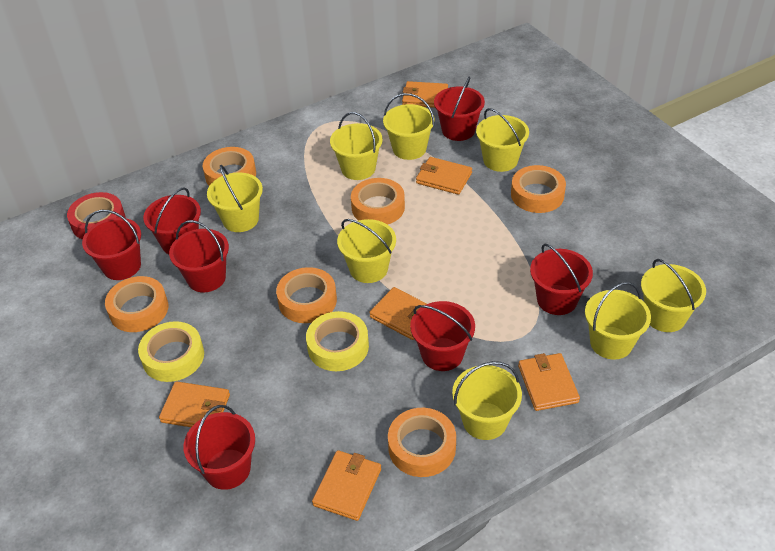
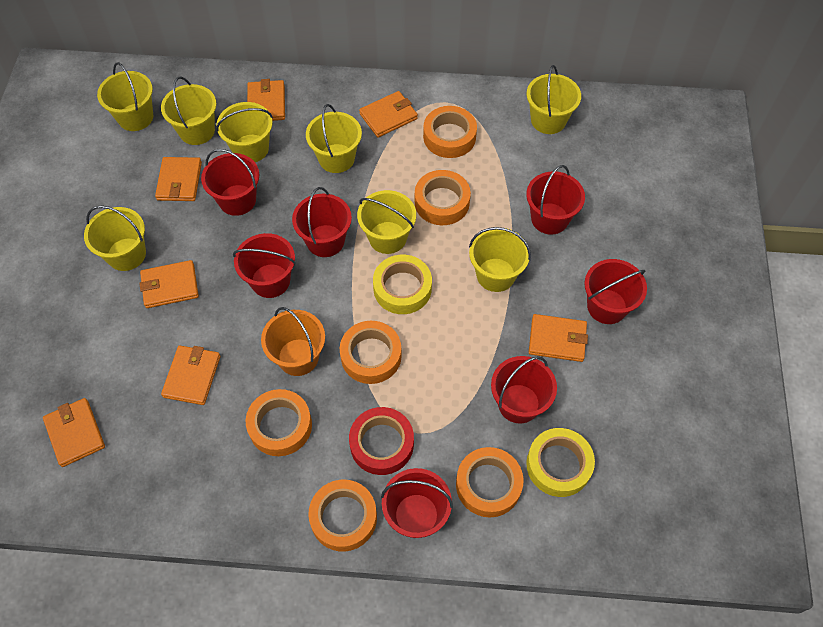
orange bucket: 0 -> 1
orange wallet: 6 -> 7

